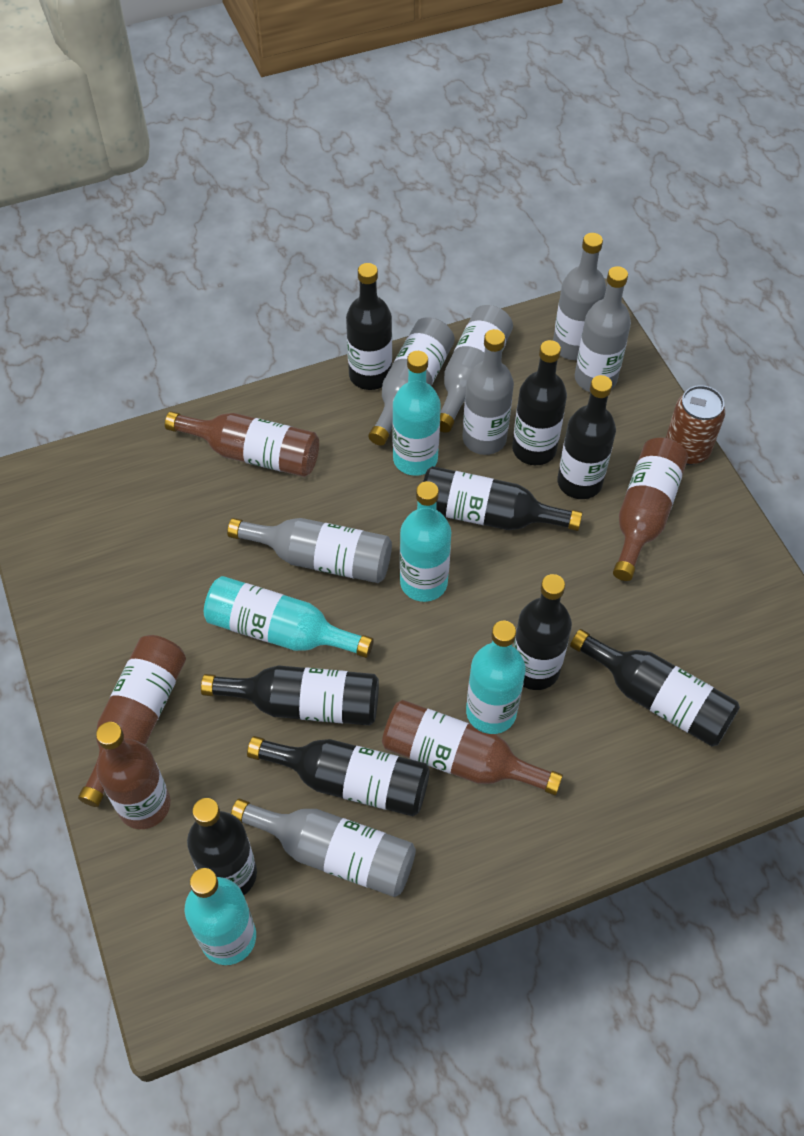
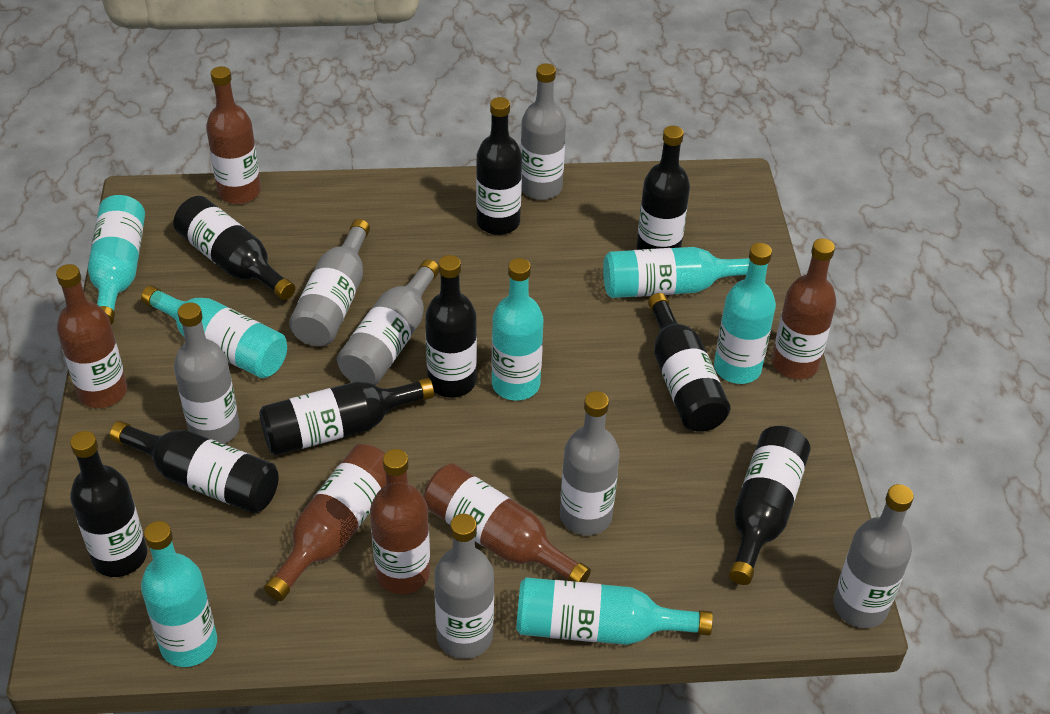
brown bottle: 5 -> 6
brown can: 1 -> 0
turquoise bottle: 5 -> 7

